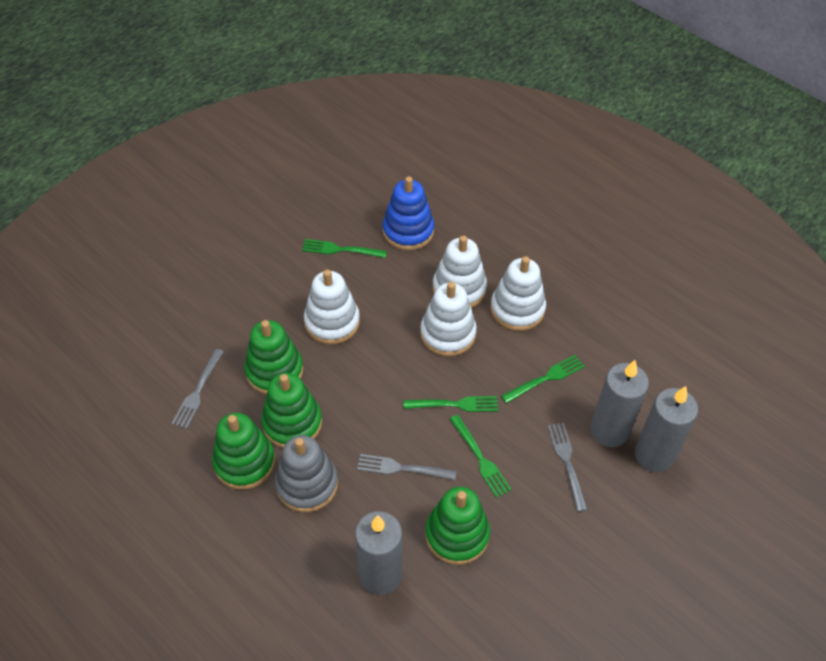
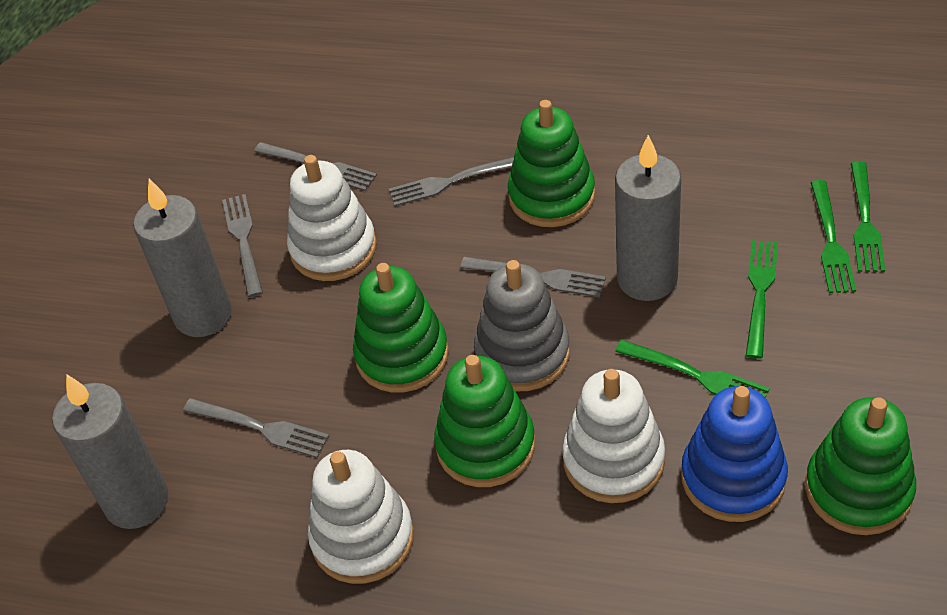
grey fork: 3 -> 5
white stacking toy: 4 -> 3

